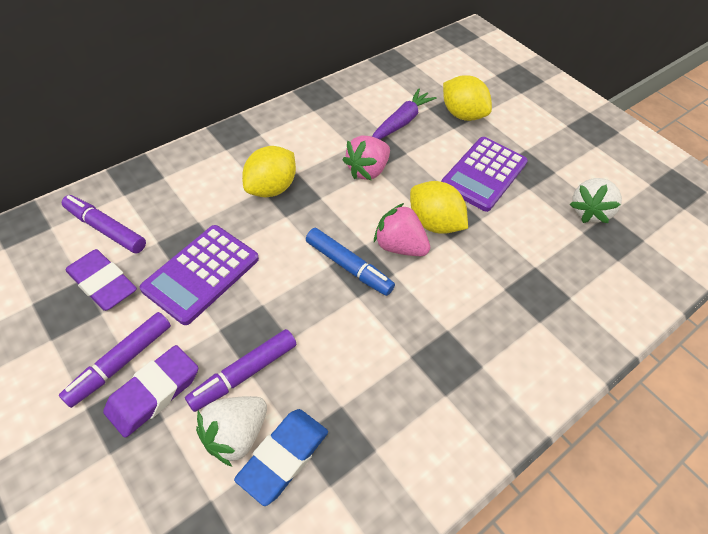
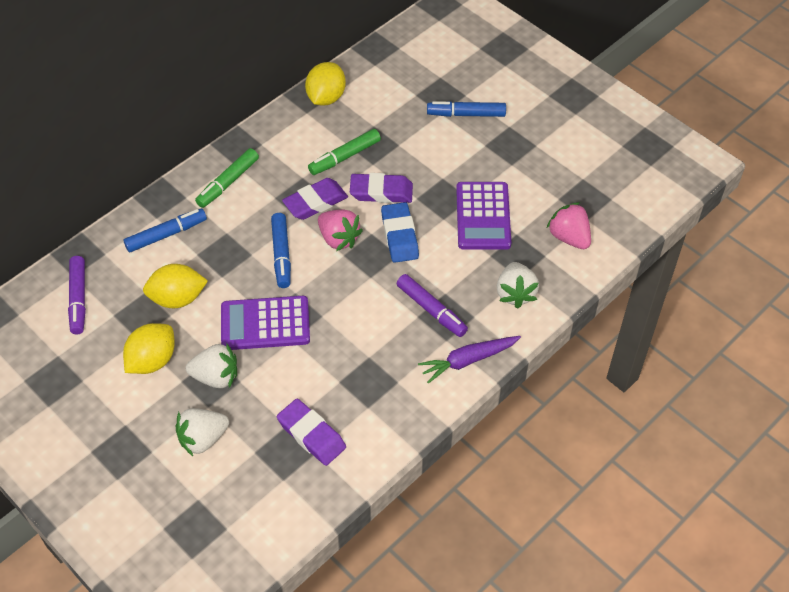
blue marker: 1 -> 3
green marker: 0 -> 2
purple eraser: 2 -> 3
purple marker: 3 -> 2
white strawberry: 2 -> 3

